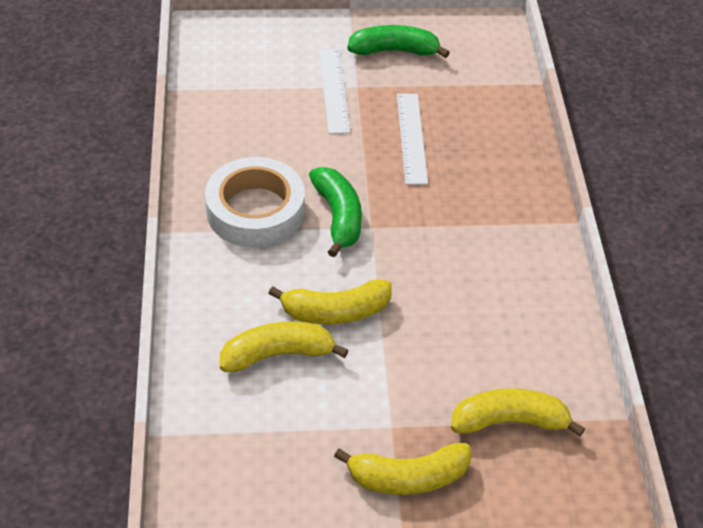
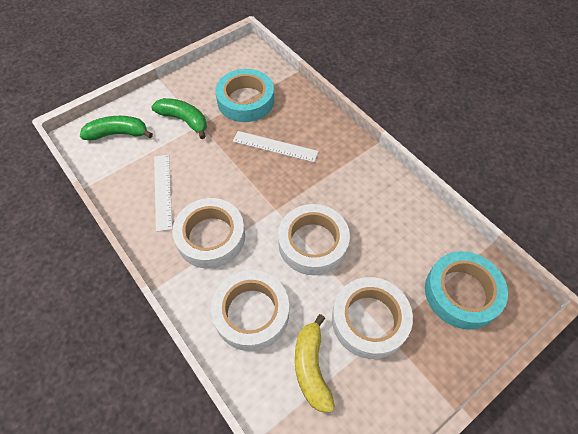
turquoise tape: 0 -> 2
white tape: 1 -> 4
yellow banana: 4 -> 1

